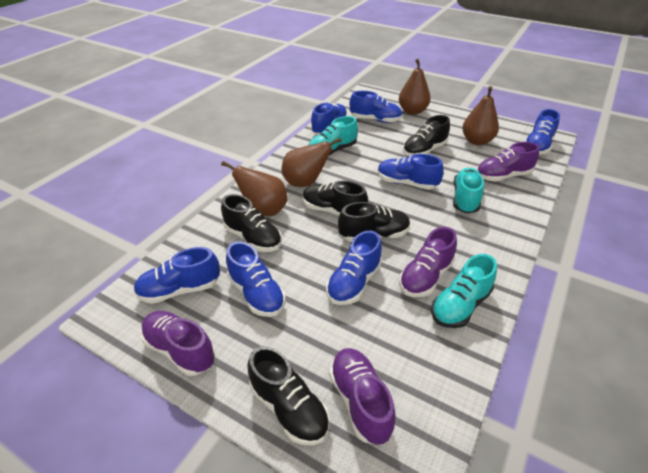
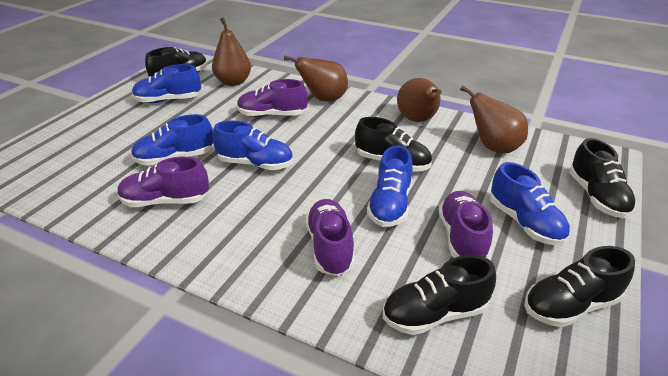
blue shoe: 7 -> 5
turquoise shoe: 3 -> 0

